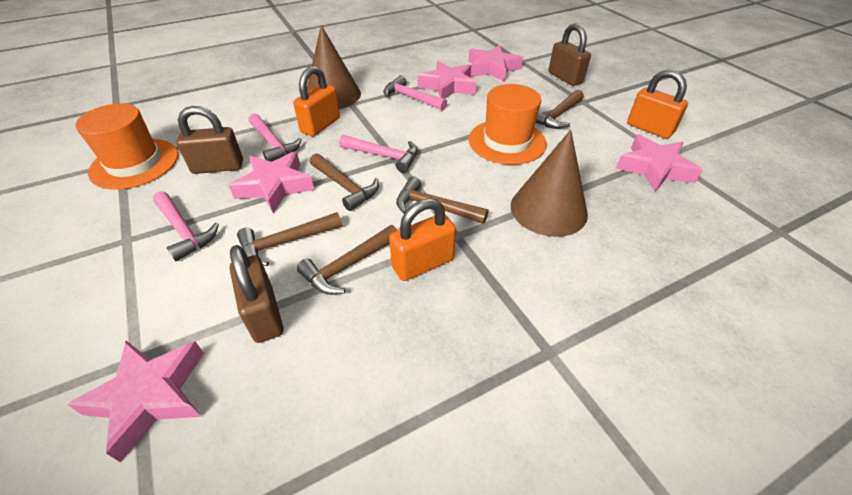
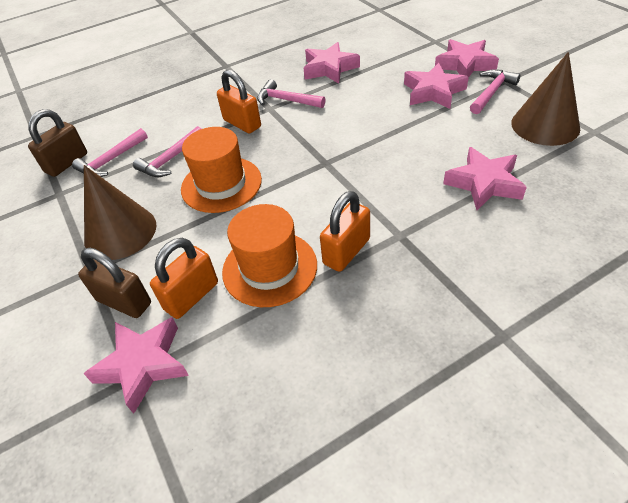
brown hammer: 5 -> 0
brown padlock: 3 -> 2

